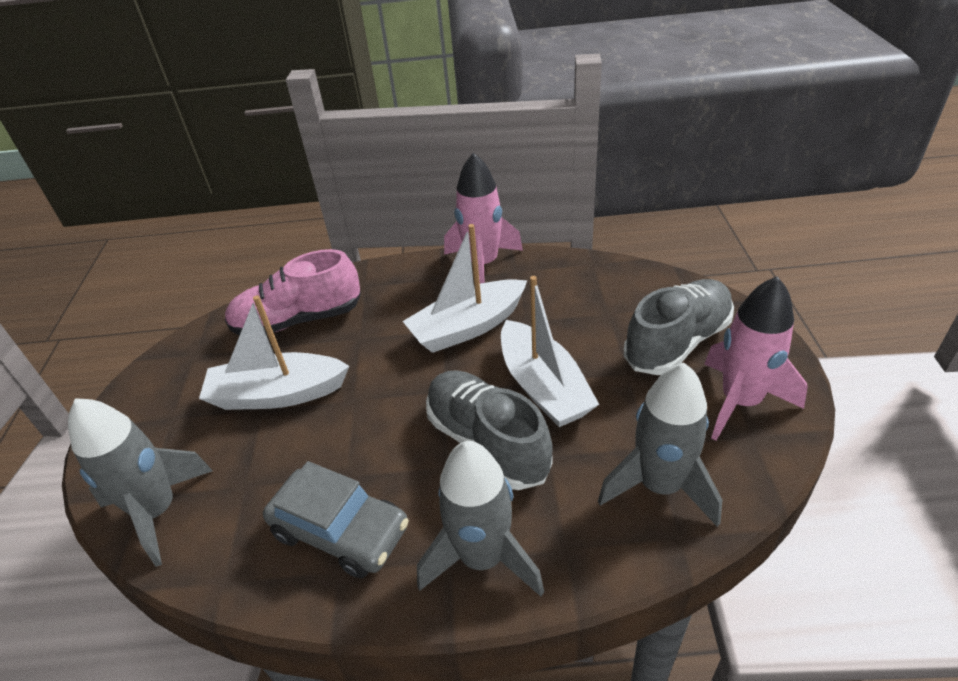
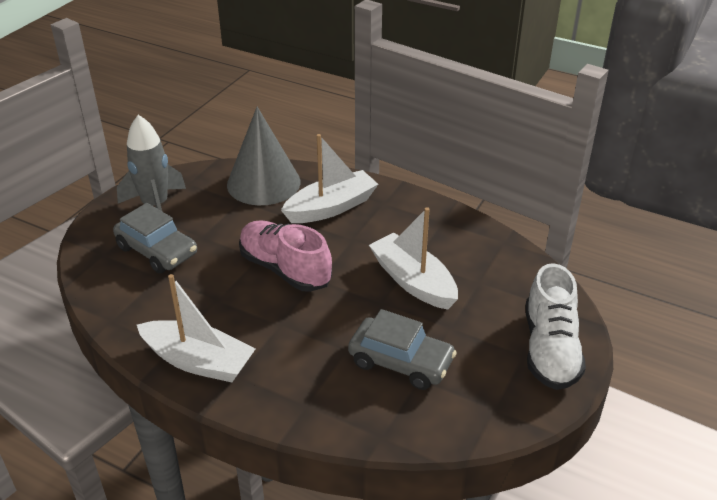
grey car: 1 -> 2
grey cone: 0 -> 1
grey rocket: 3 -> 1
grey shoe: 2 -> 0
pink rocket: 2 -> 0
white shoe: 0 -> 1

